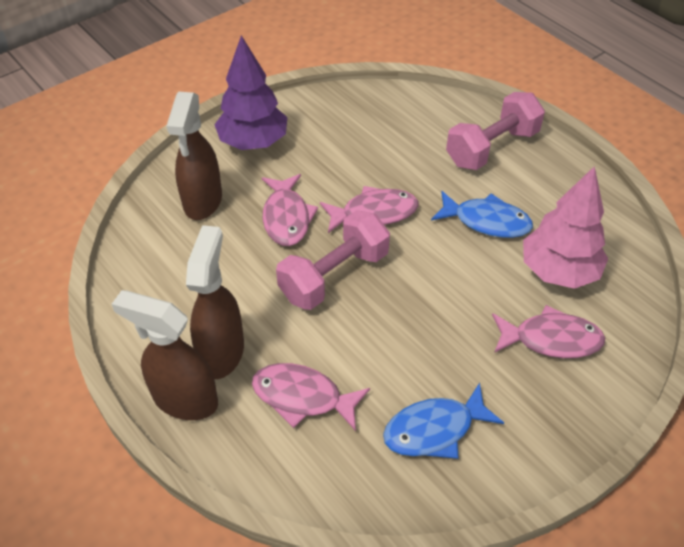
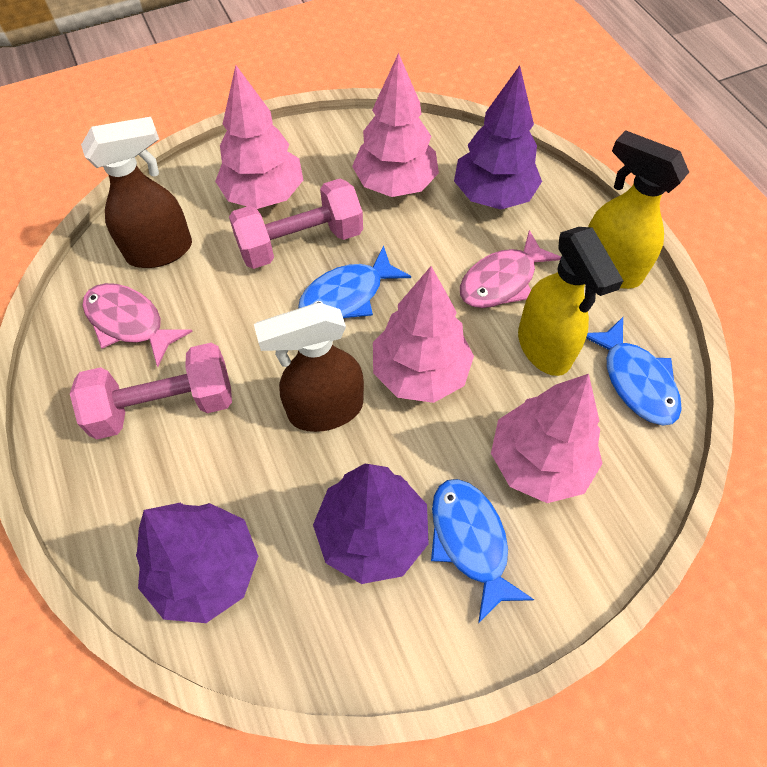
blue fish: 2 -> 3
brown spray bottle: 3 -> 2
pink fish: 4 -> 2
pink tree: 1 -> 4
purple tree: 1 -> 3
yellow spray bottle: 0 -> 2

